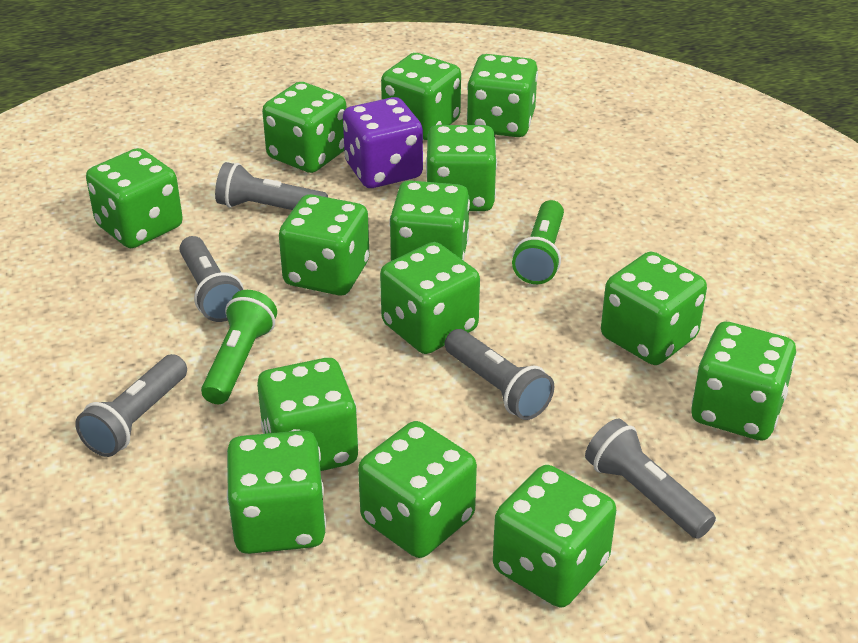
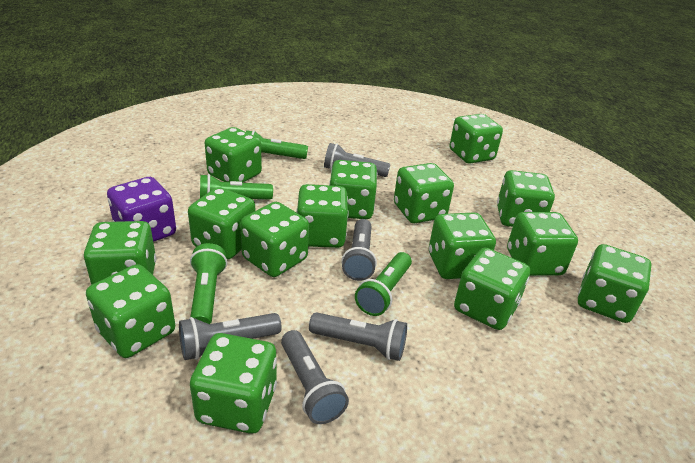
green dice: 14 -> 15
green flashlight: 2 -> 4

